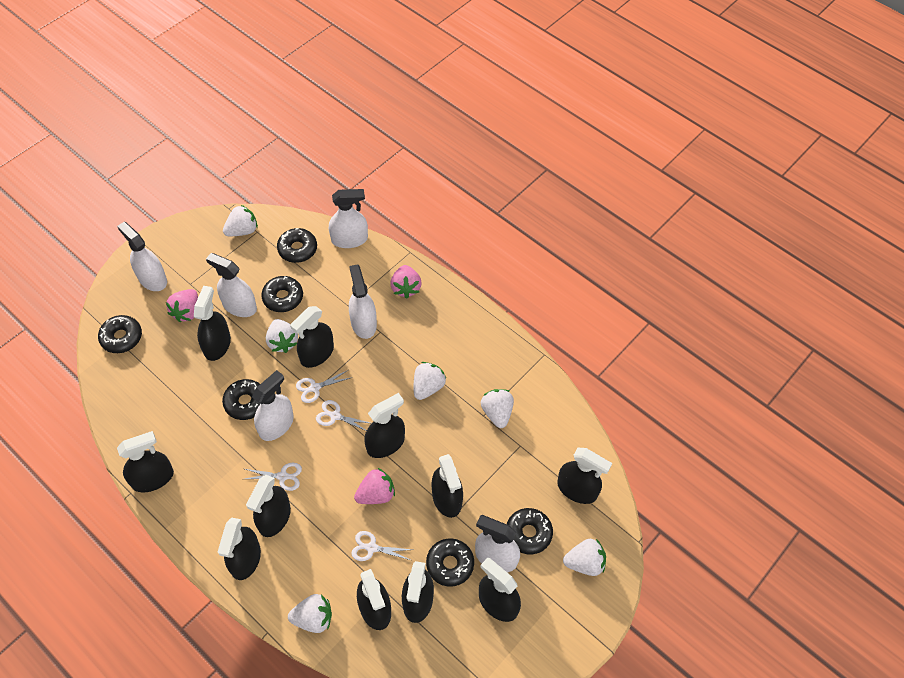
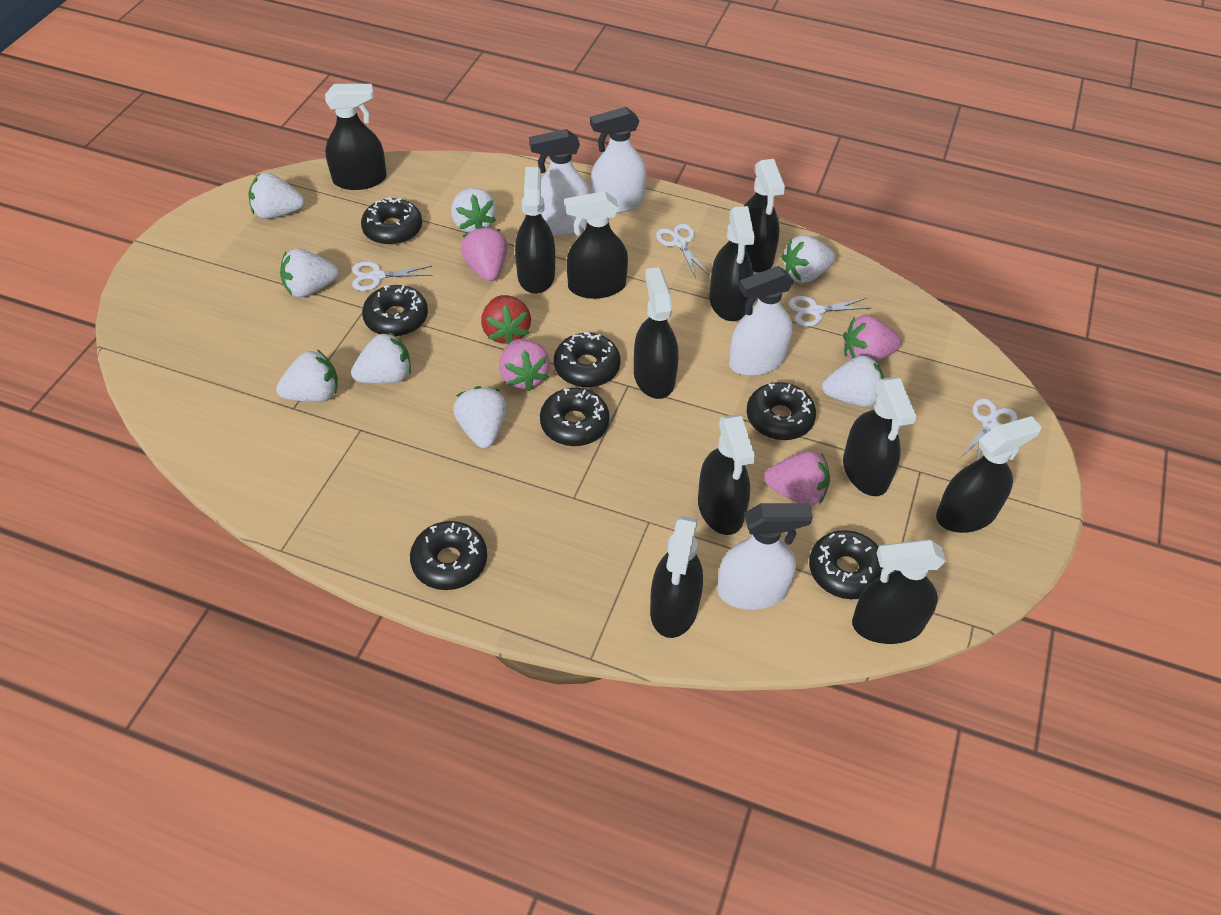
black donut: 6 -> 7
pink strawberry: 3 -> 4
red strawberry: 0 -> 1
white spray bottle: 6 -> 4
white strawberry: 6 -> 8

